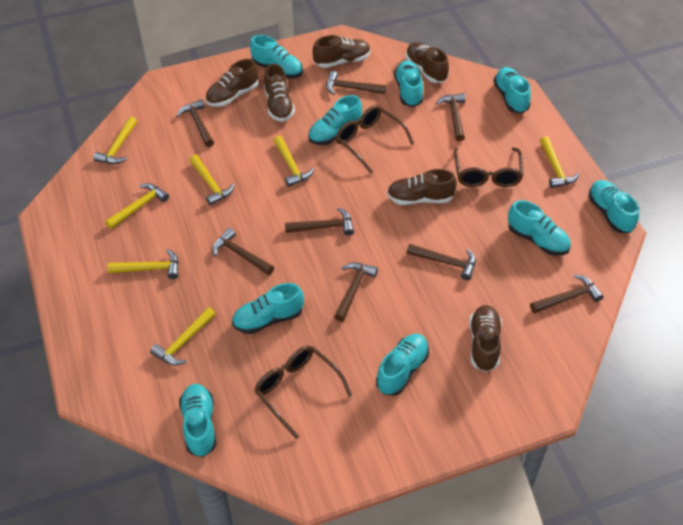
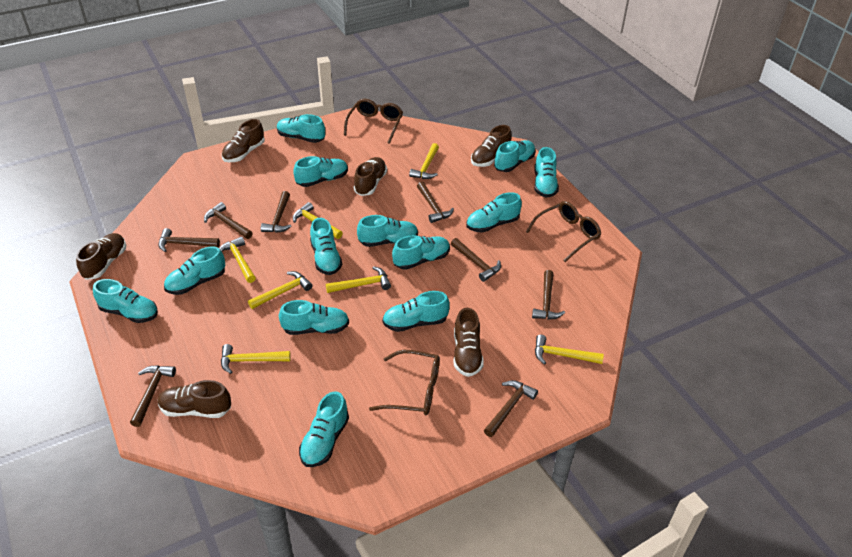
turquoise shoe: 9 -> 13

